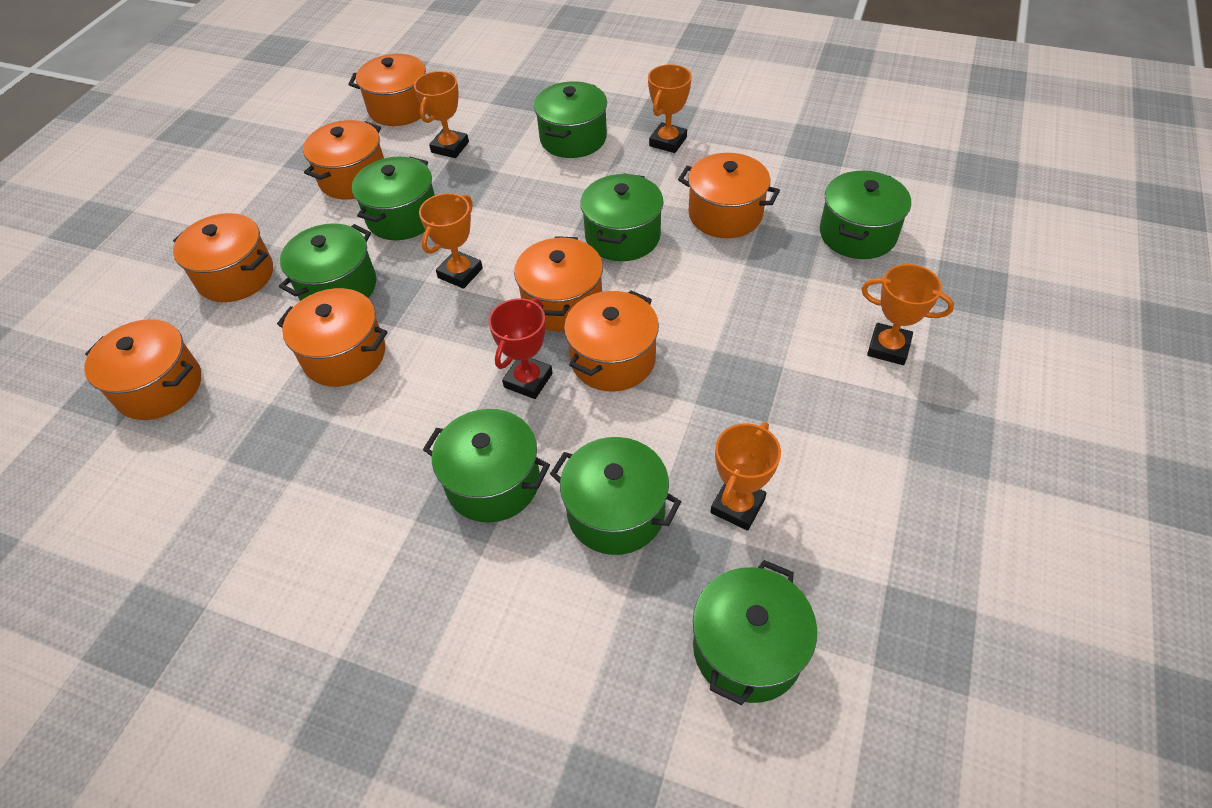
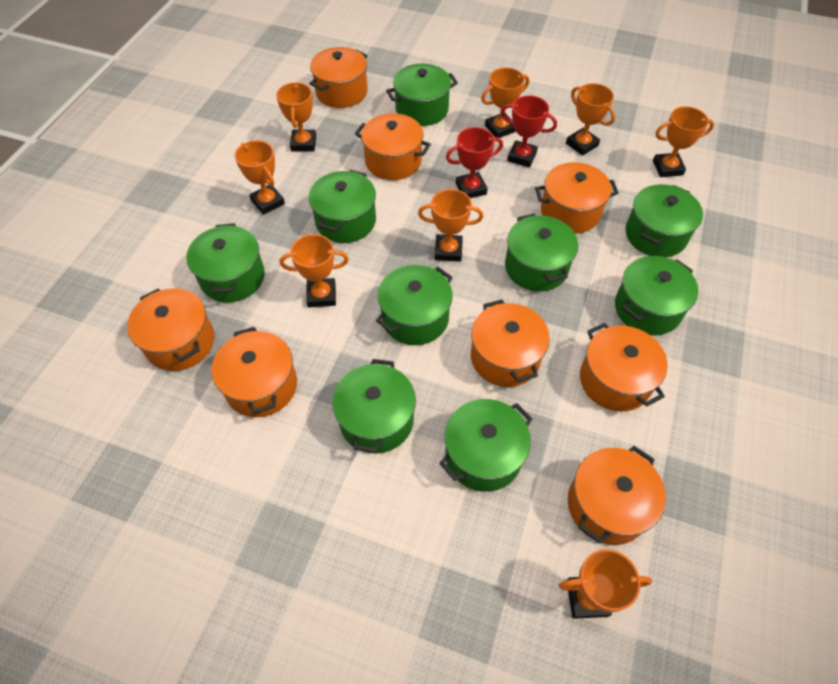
green pot: 8 -> 9
orange trophy: 5 -> 8
red trophy: 1 -> 2

